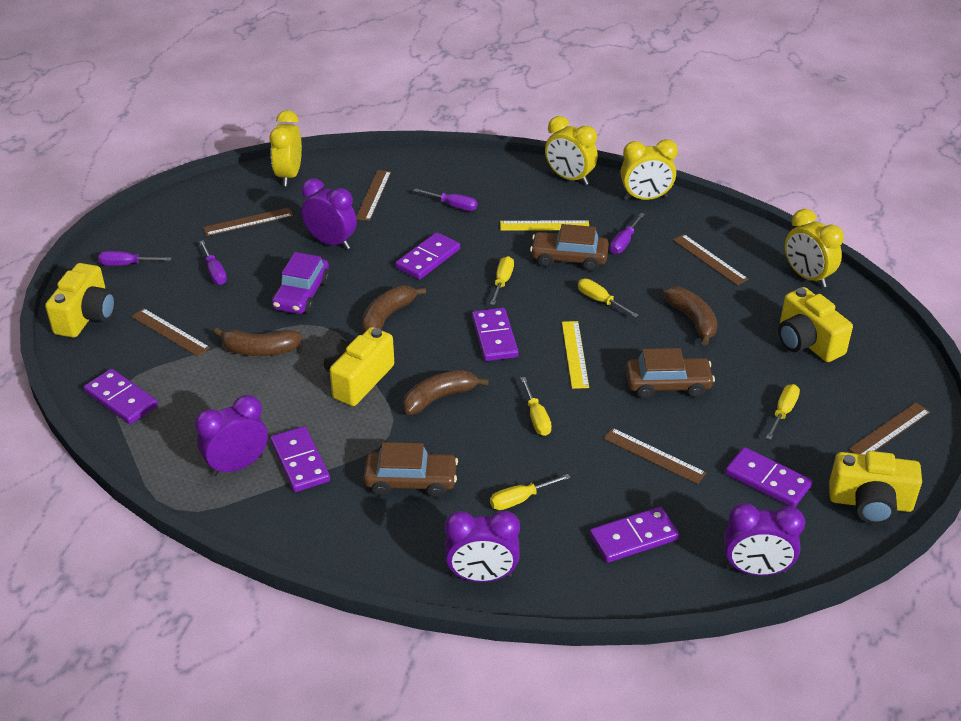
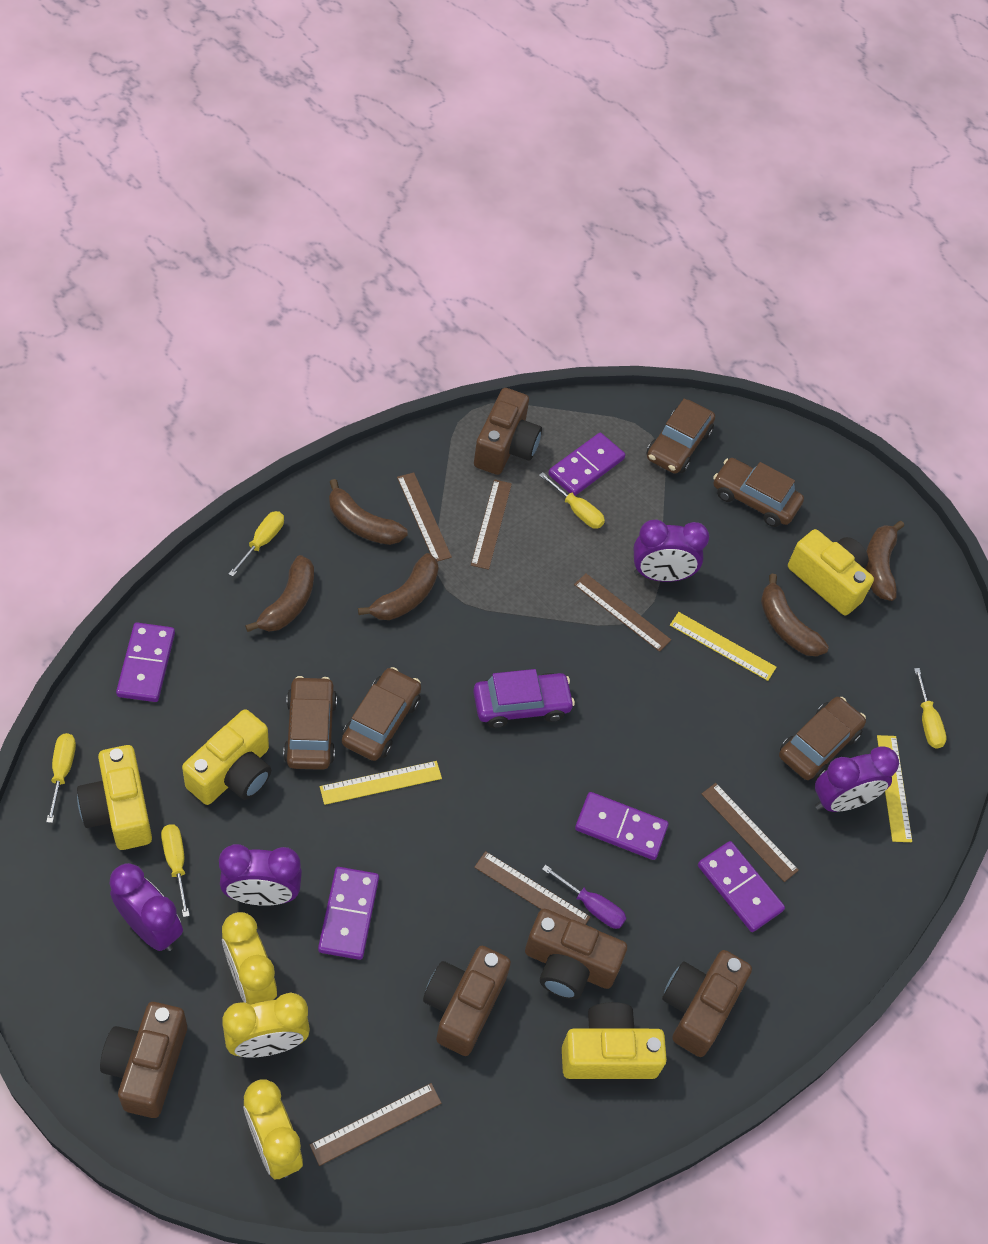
brown banana: 4 -> 5
brown camera: 0 -> 5
brown car: 3 -> 5
purple domino: 6 -> 5
purple screwdriver: 4 -> 1
yellow clock: 4 -> 3
yellow ruler: 2 -> 3

